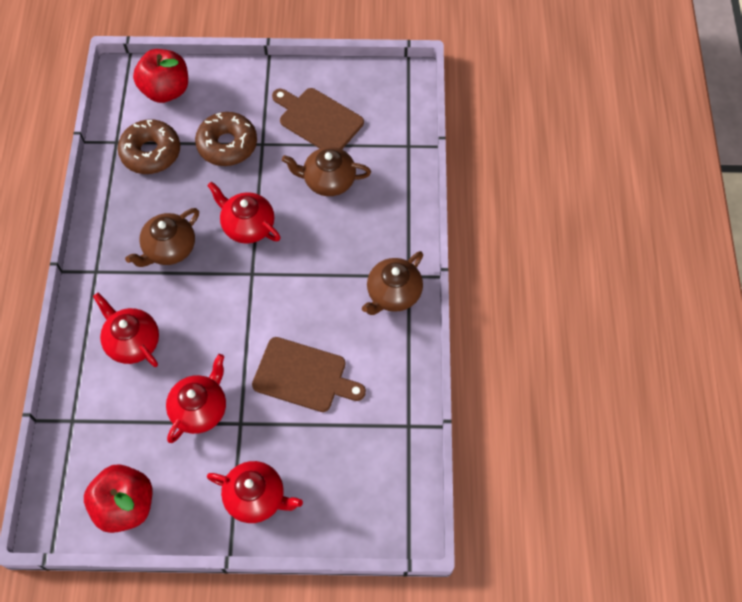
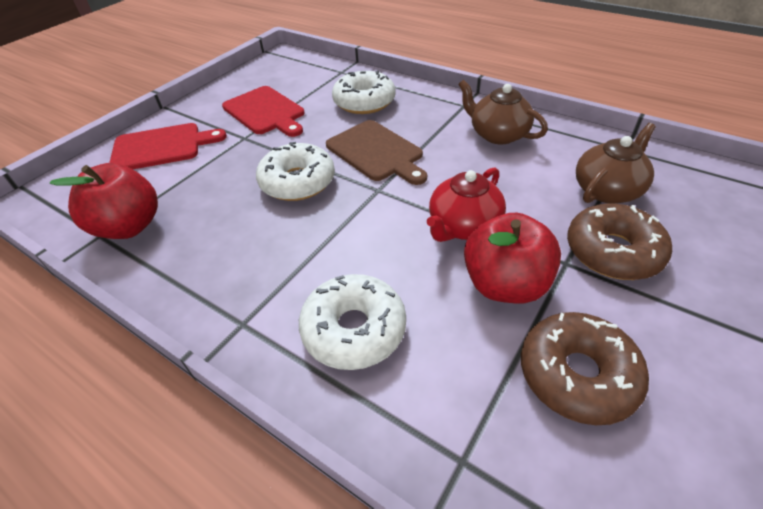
brown cutting board: 2 -> 1
brown teapot: 3 -> 2
red cutting board: 0 -> 2
red teapot: 4 -> 1
white donut: 0 -> 3

